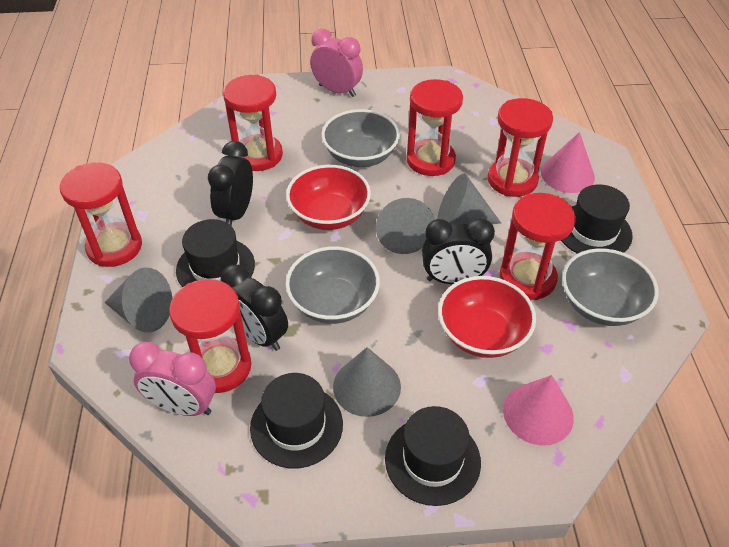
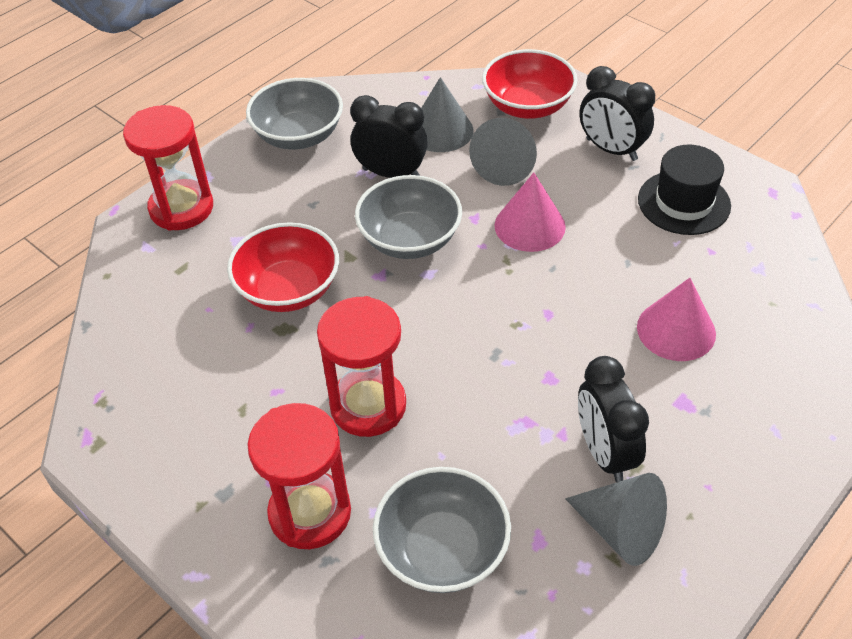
black hat: 4 -> 1
grey cone: 4 -> 3
pink clock: 2 -> 0
red hourglass: 6 -> 3

